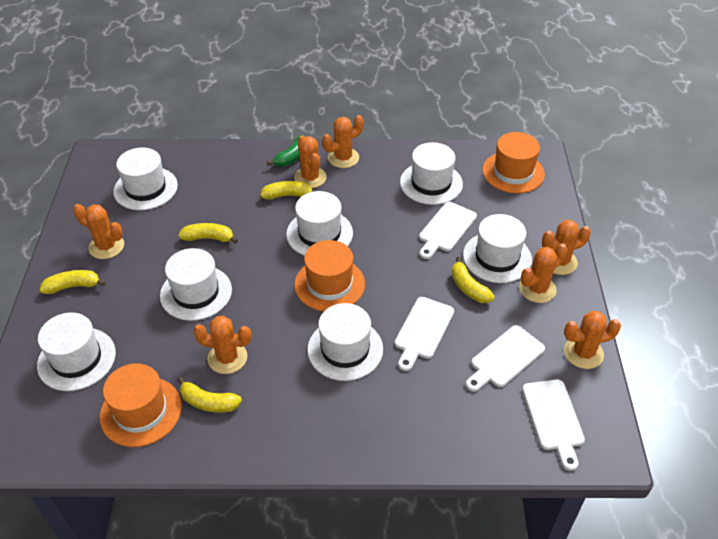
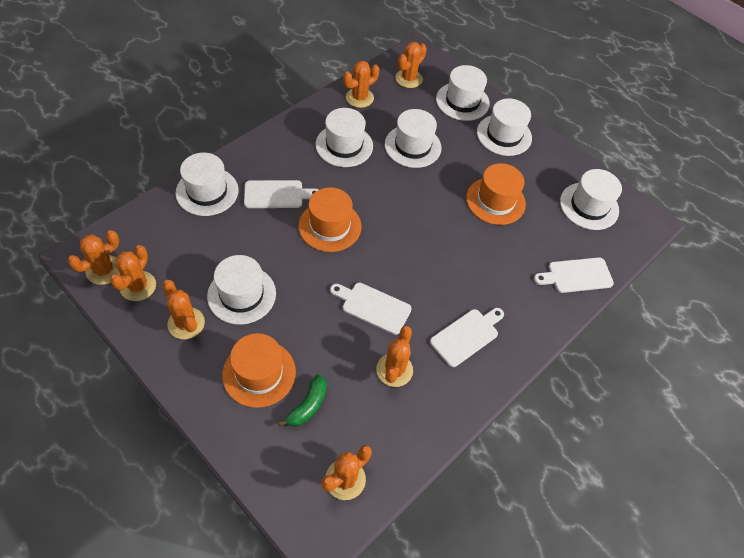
yellow banana: 5 -> 0

